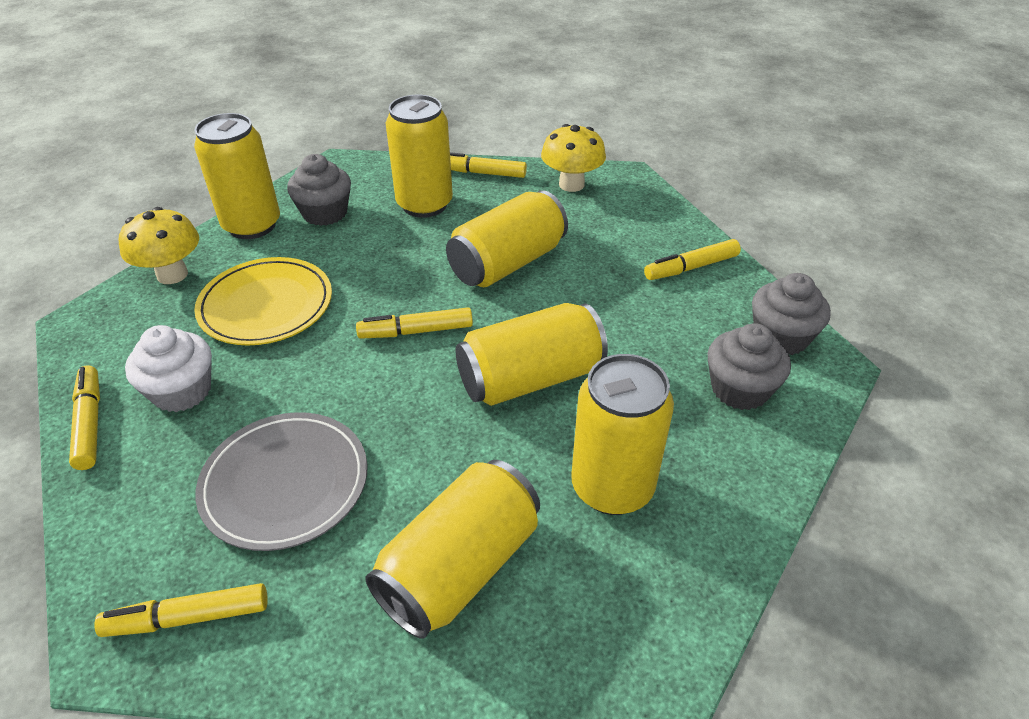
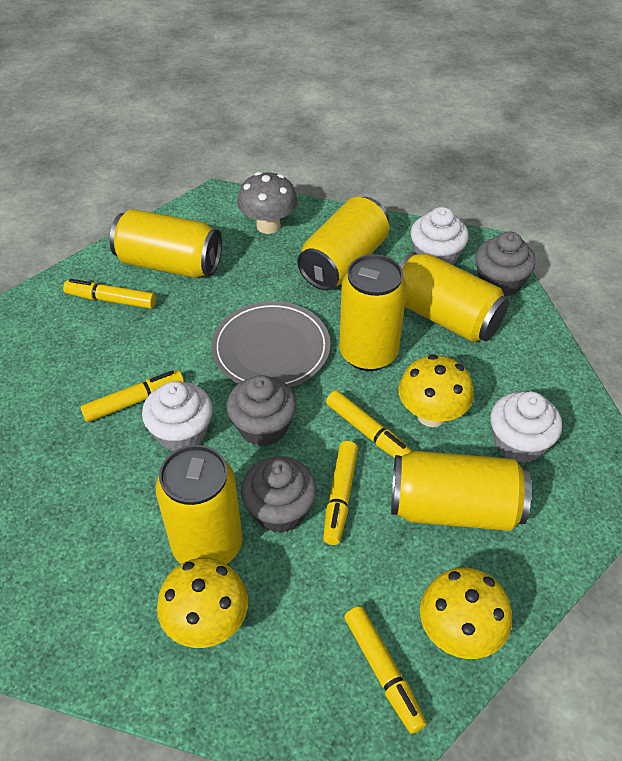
grey mushroom: 0 -> 1
white cupcake: 1 -> 3
yellow mushroom: 2 -> 3
yellow plate: 1 -> 0

